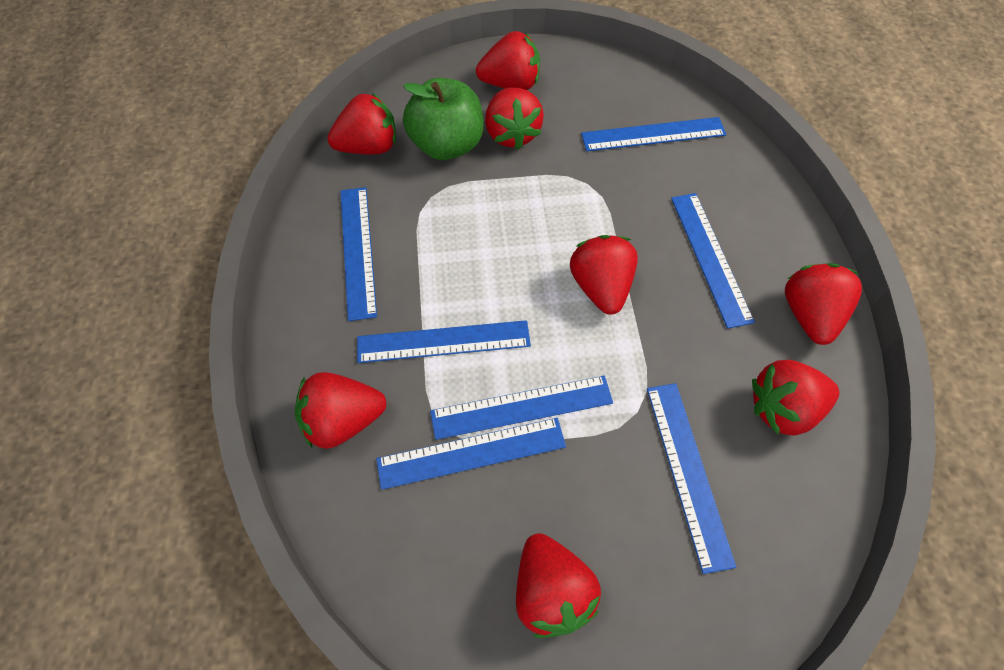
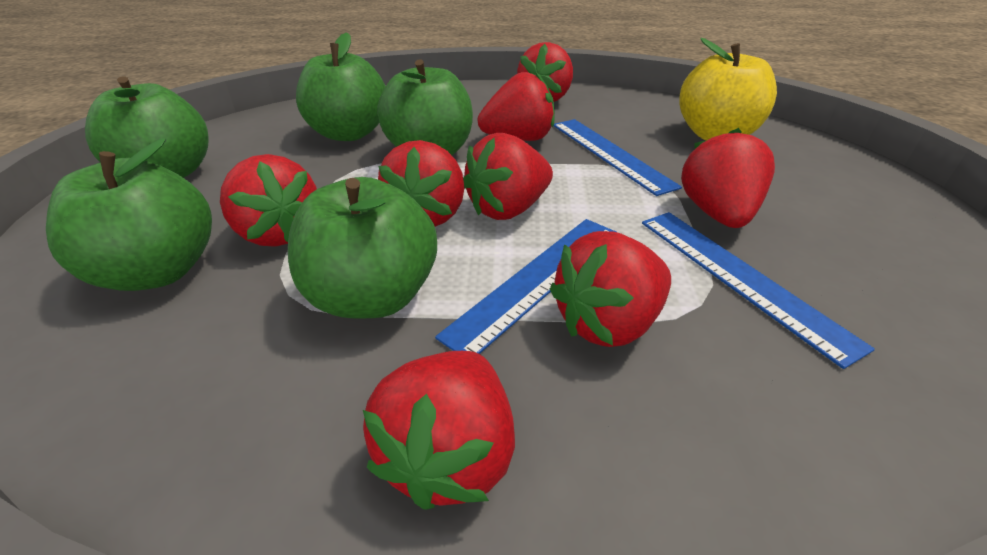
blue ruler: 7 -> 3
green apple: 1 -> 5
yellow apple: 0 -> 1

